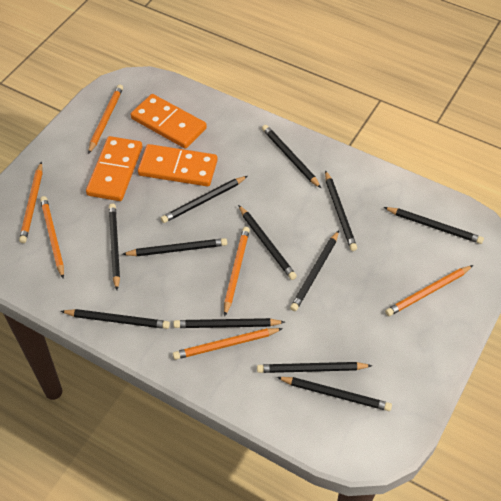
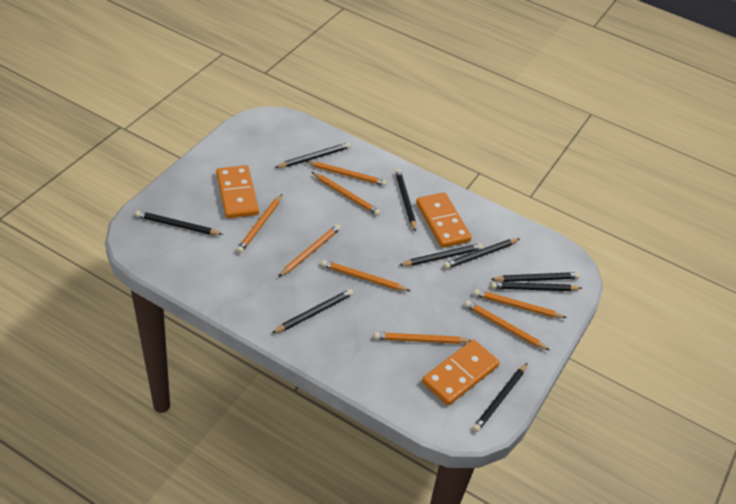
black pencil: 12 -> 9
orange pencil: 6 -> 8

